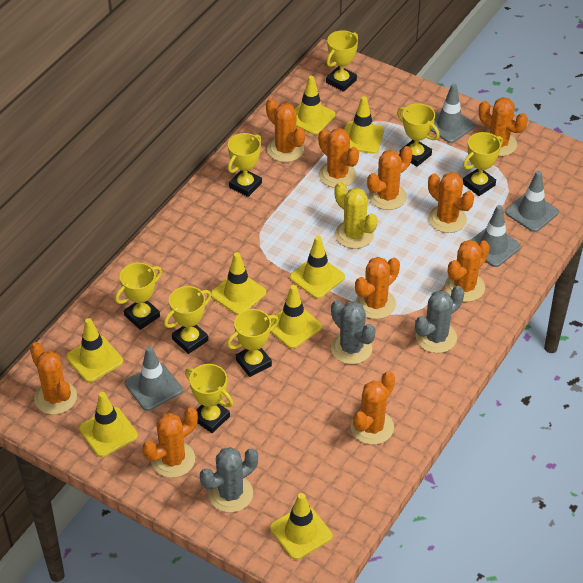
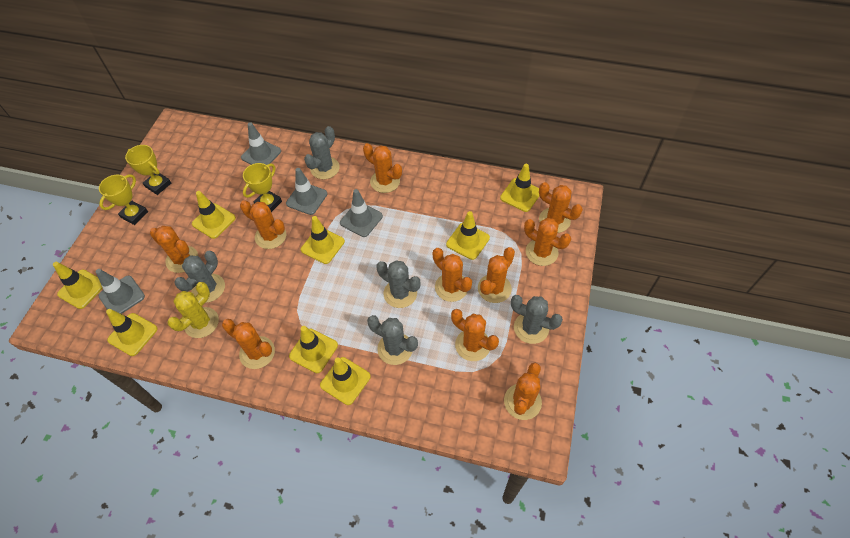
grey cactus: 3 -> 5
yellow trophy: 8 -> 3

